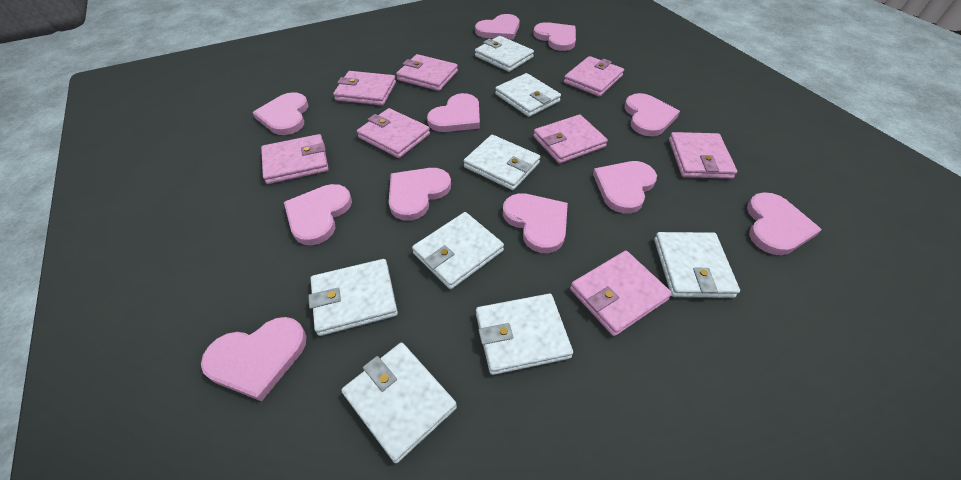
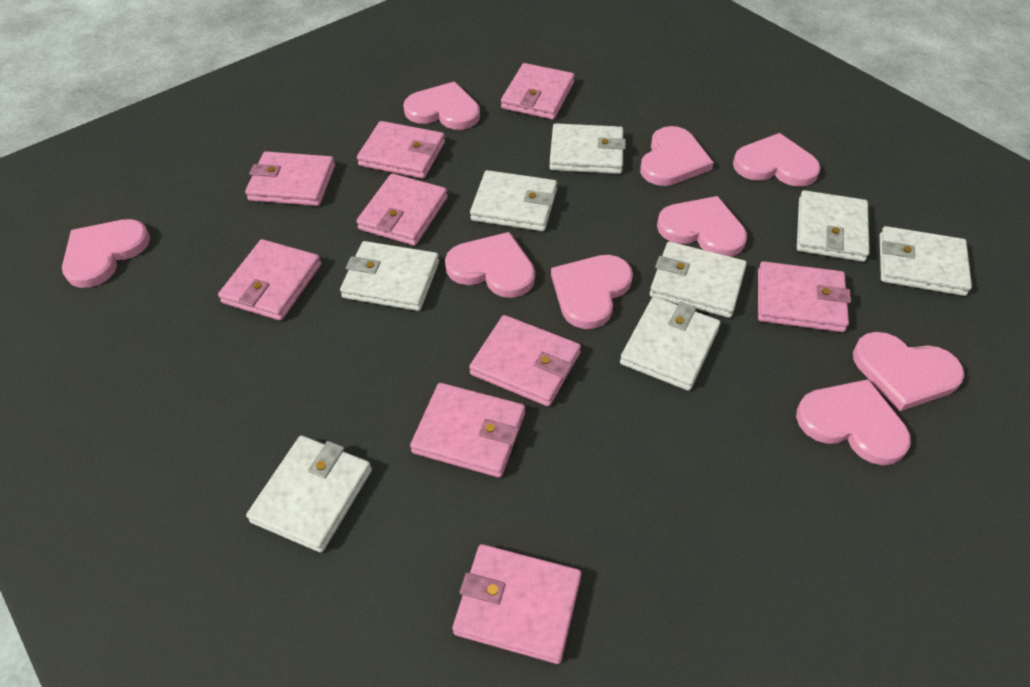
pink heart: 11 -> 9
pink wallet: 8 -> 9

